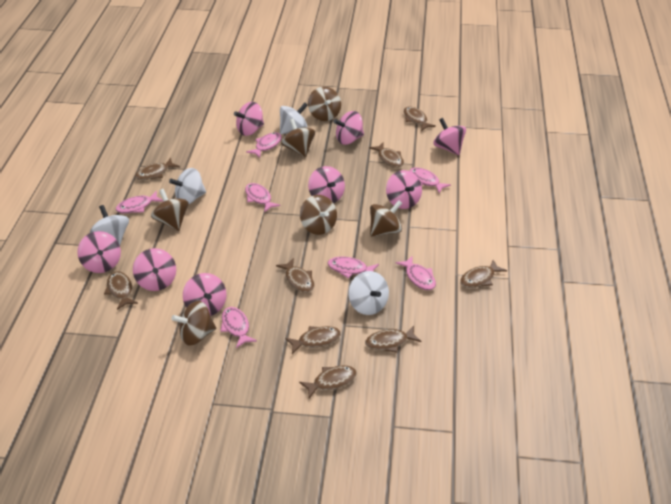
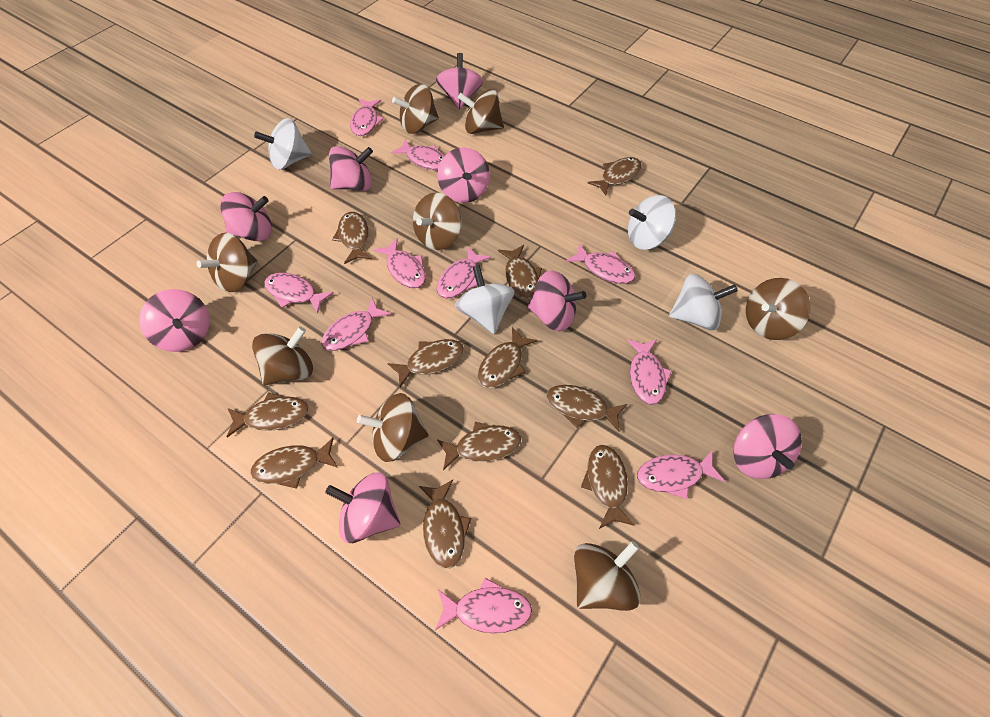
brown fish: 9 -> 11
brown spinning top: 6 -> 8
pink fish: 7 -> 10

